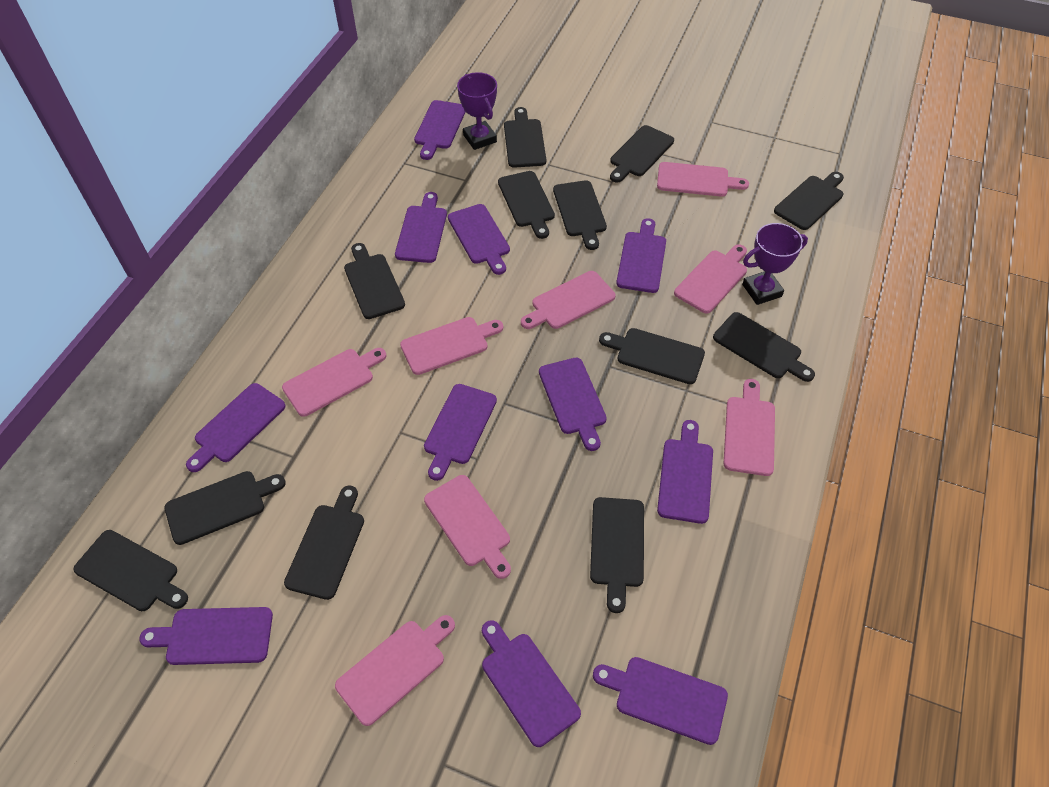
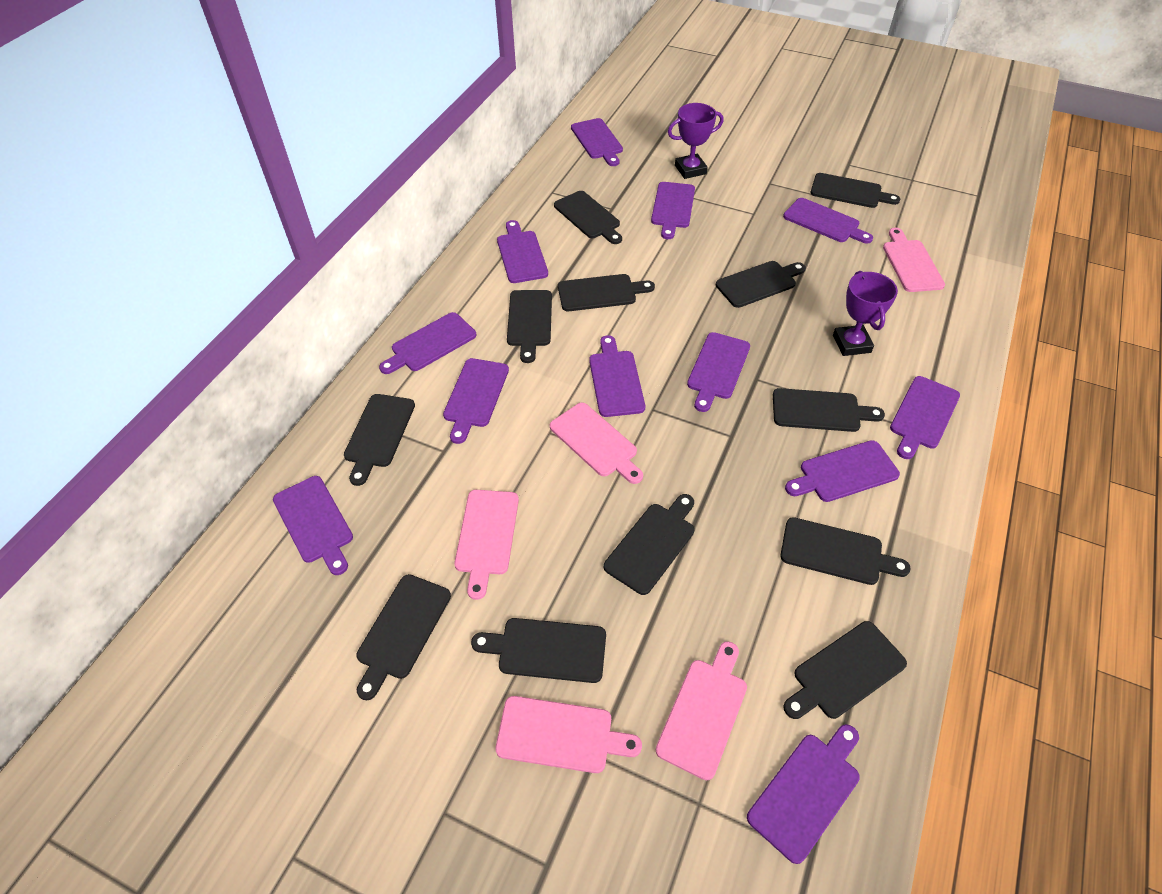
pink cutting board: 8 -> 5
purple cutting board: 11 -> 12

